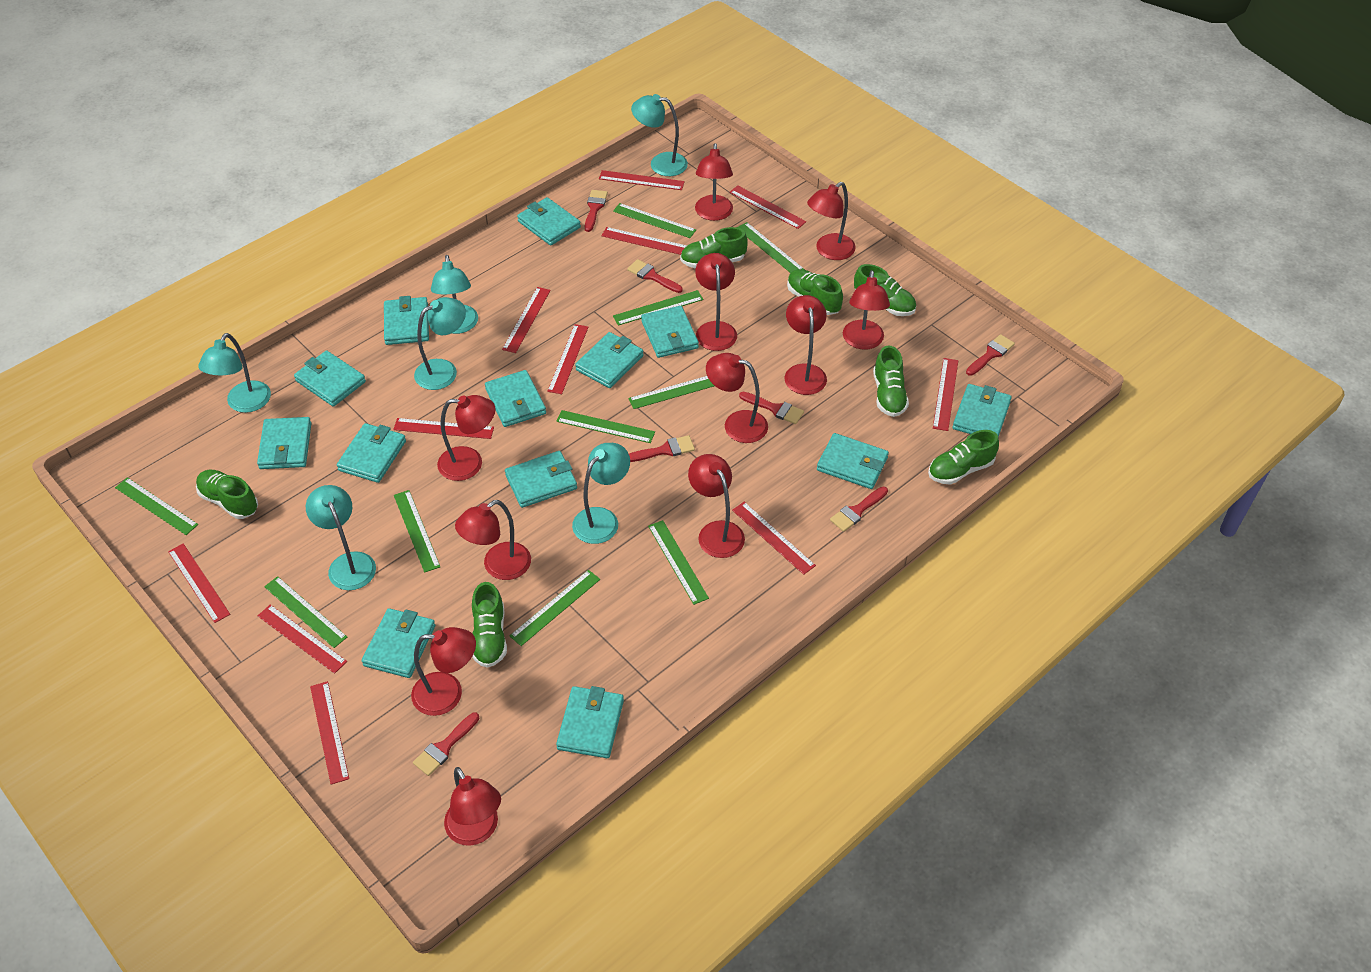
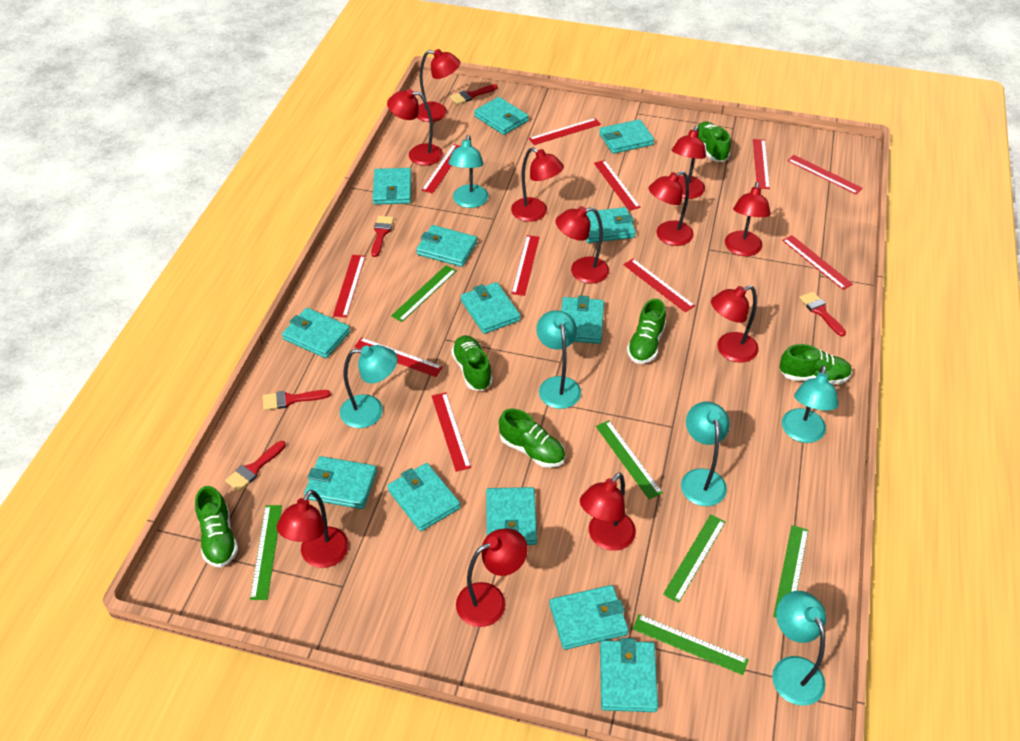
green ruler: 10 -> 6
green shoe: 7 -> 6
red brush: 7 -> 5

